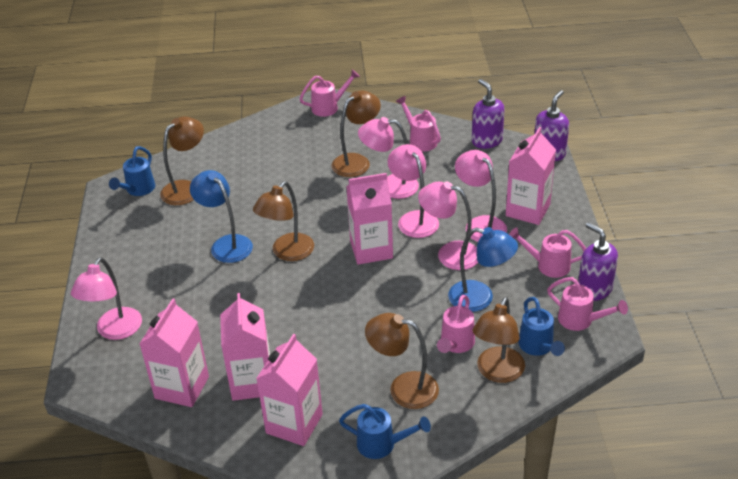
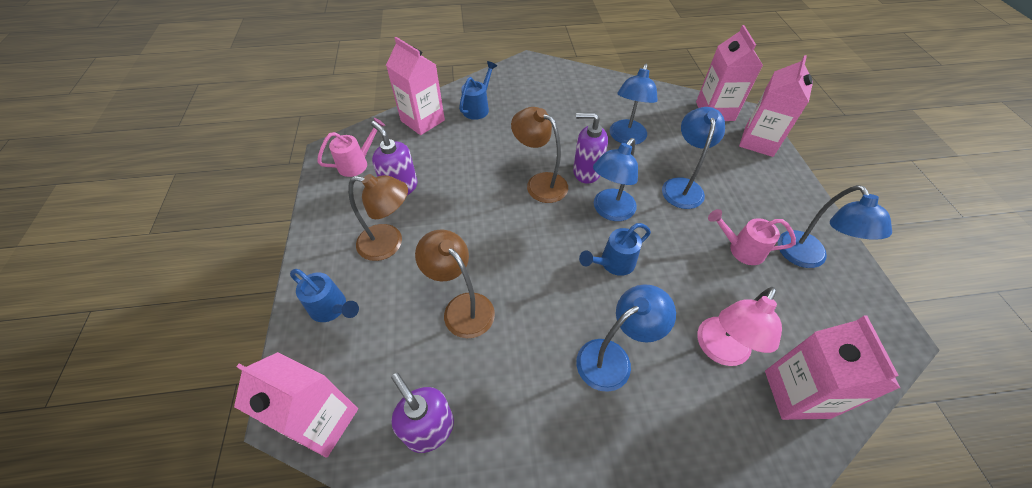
blue lamp: 2 -> 5
brown lamp: 5 -> 3
pink lamp: 5 -> 1
pink watering can: 5 -> 2

